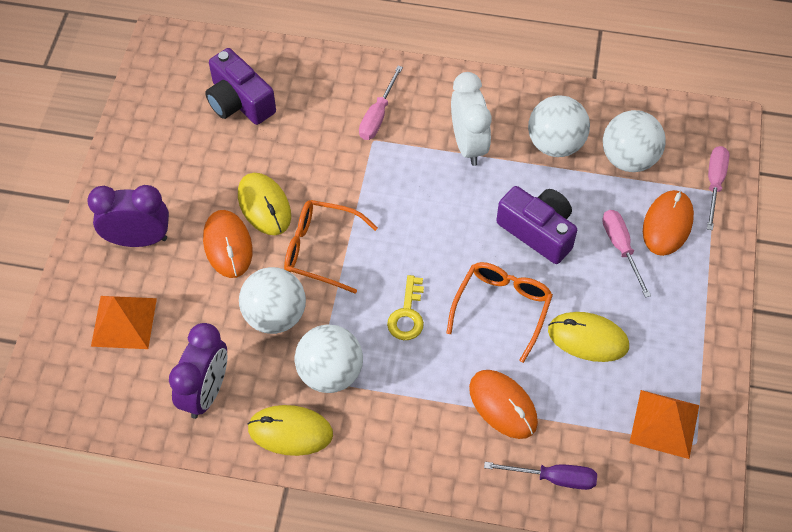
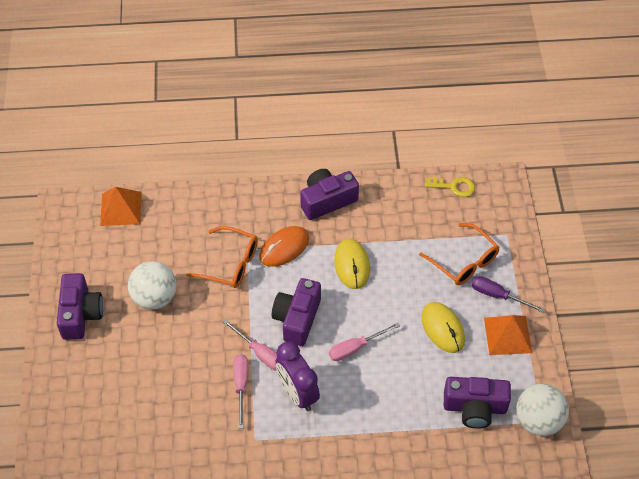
orange mouse: 3 -> 1
purple camera: 2 -> 4
purple clock: 2 -> 1
white ball: 4 -> 2
white clock: 1 -> 0
yellow mouse: 3 -> 2

